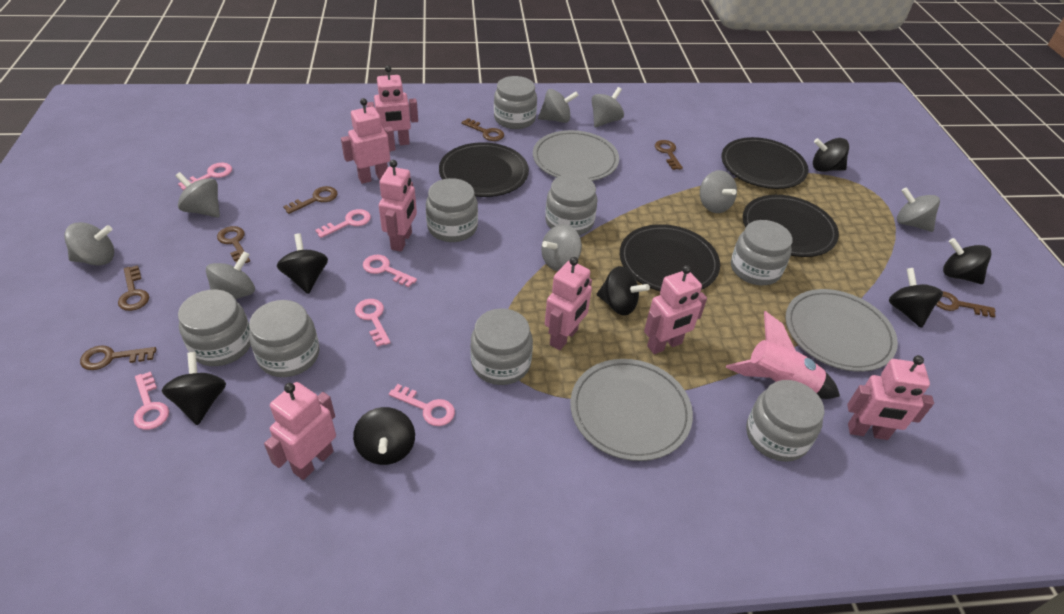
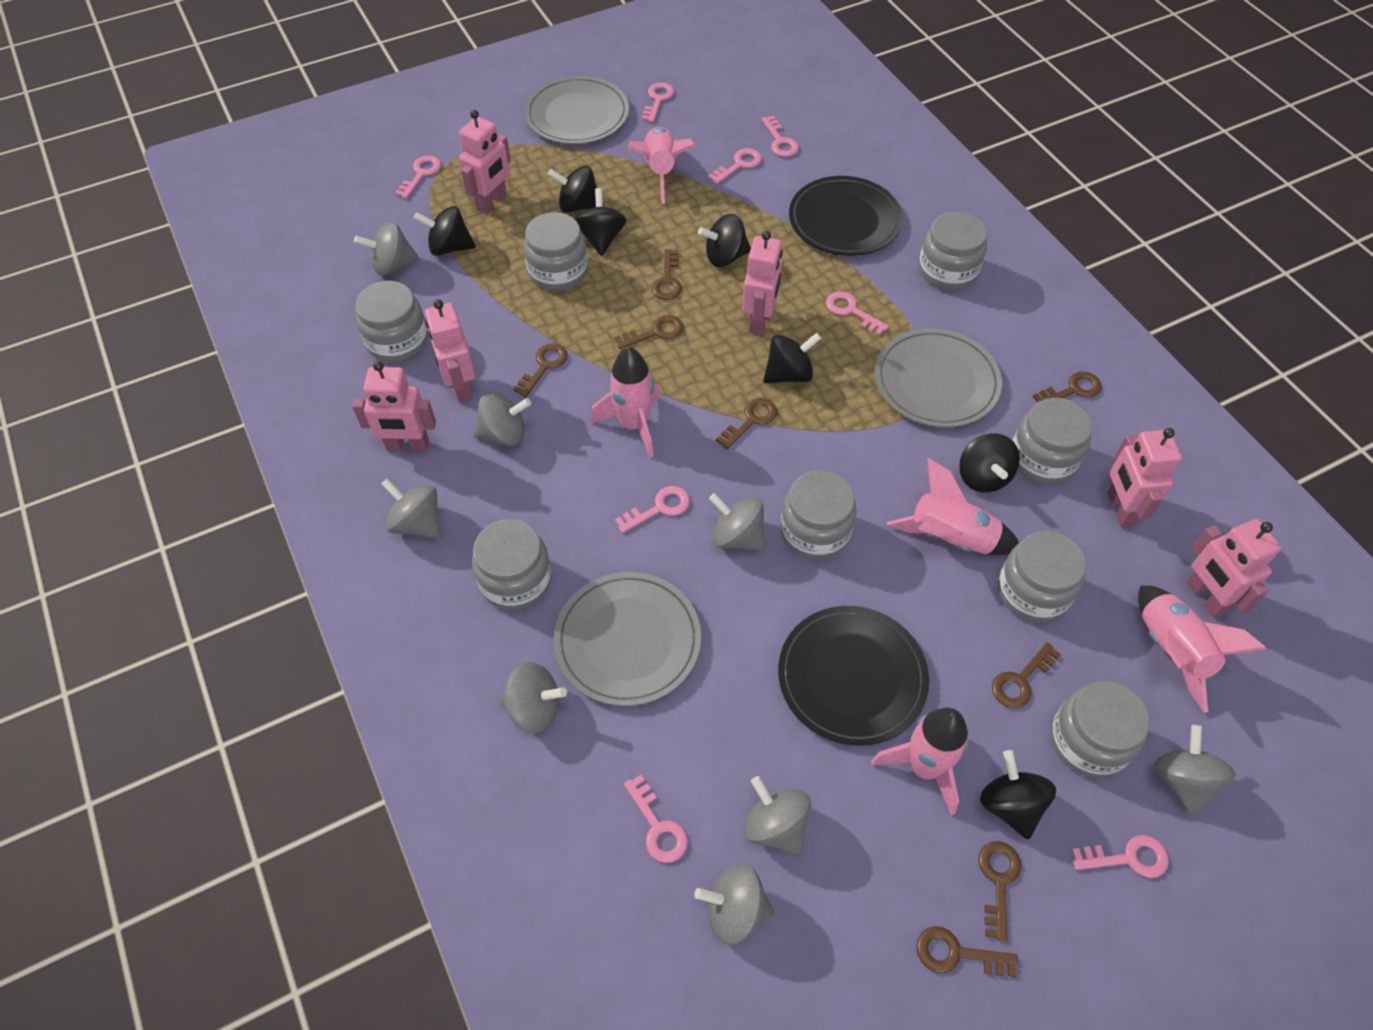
black plate: 4 -> 2
brown key: 7 -> 8
pink key: 6 -> 8
pink robot: 7 -> 6
pink rocket: 1 -> 5

